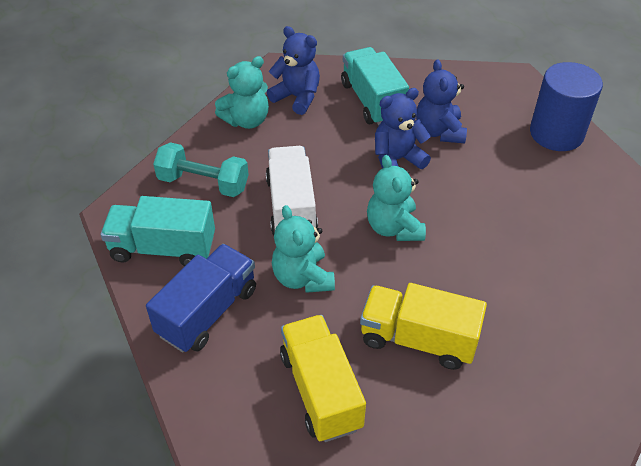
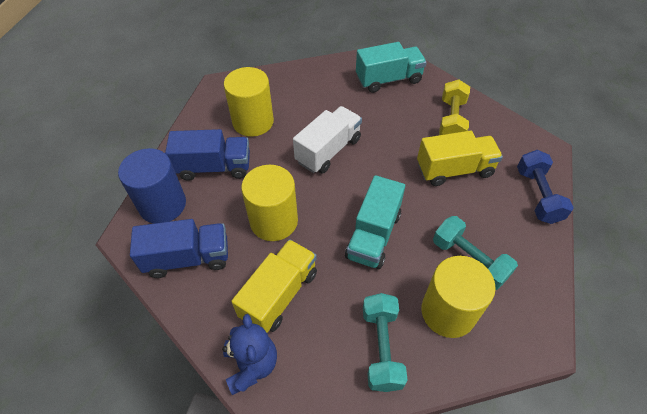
blue dumbbell: 0 -> 1
blue teddy bear: 3 -> 1
blue truck: 1 -> 2
turquoise dumbbell: 1 -> 2
turquoise teddy bear: 3 -> 0
yellow cylinder: 0 -> 3
yellow dumbbell: 0 -> 1

